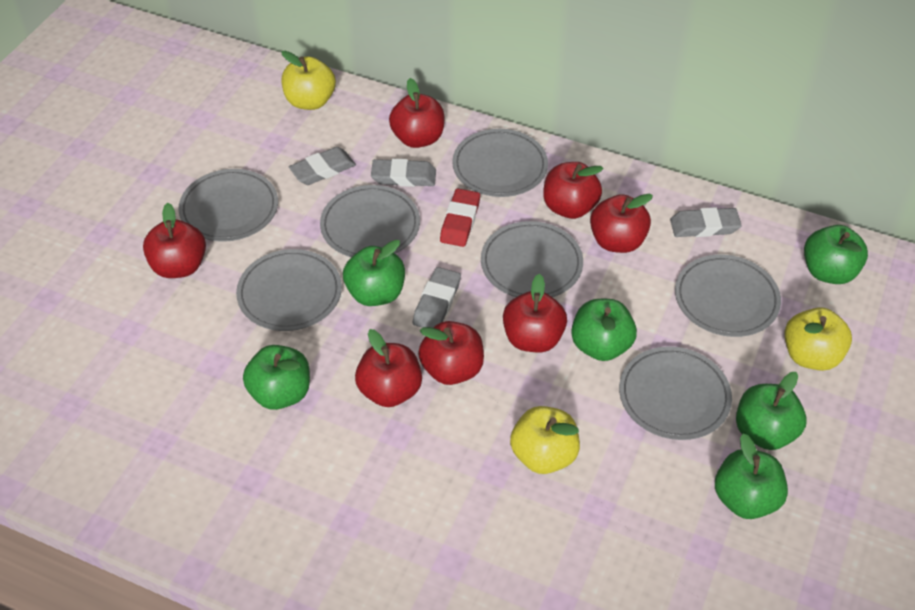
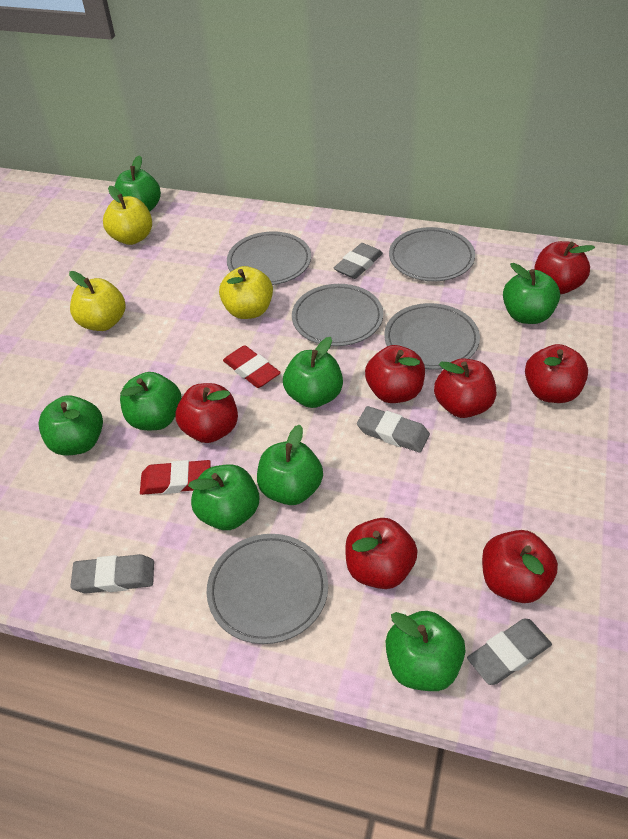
green apple: 6 -> 8
grey plate: 7 -> 5
red eraser: 1 -> 2

